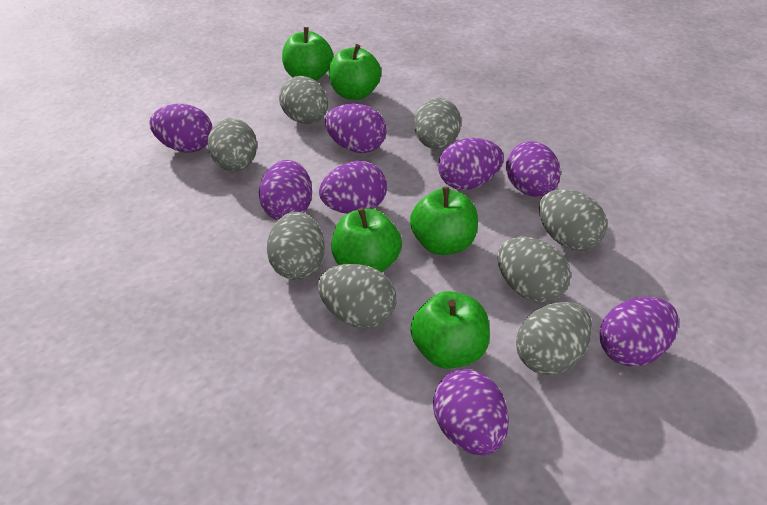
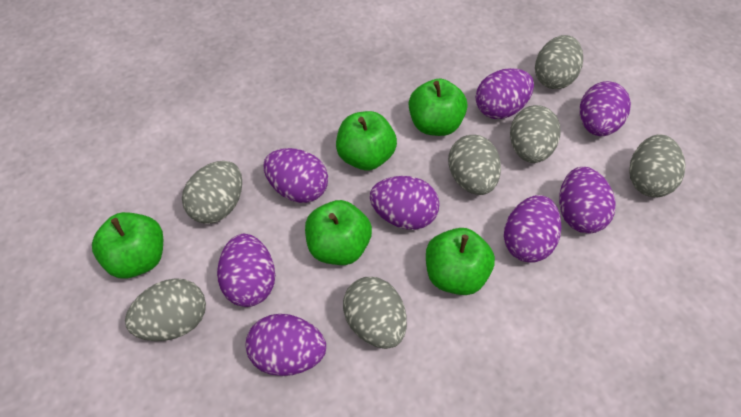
grey egg: 8 -> 7

